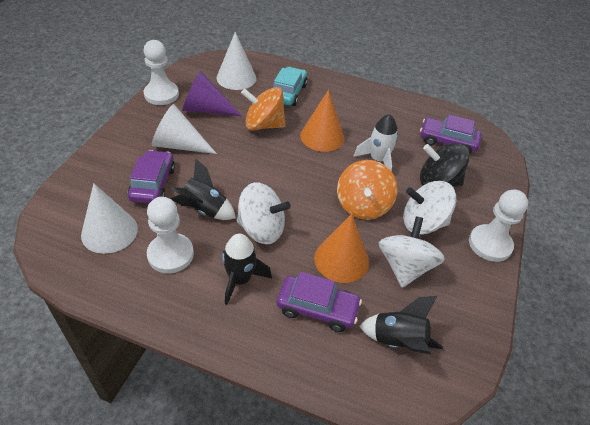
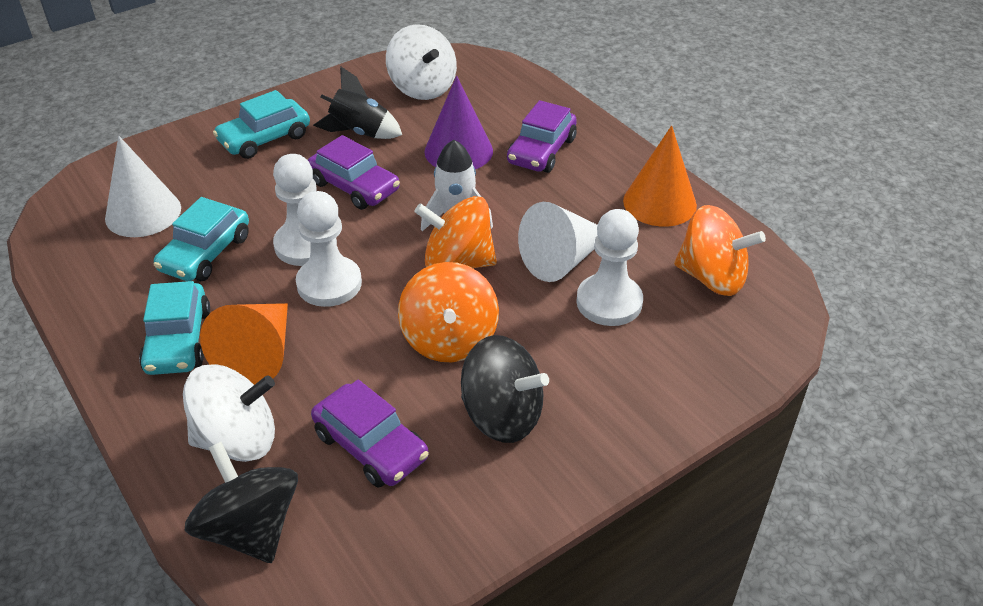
black rocket: 3 -> 1
black spinning top: 1 -> 2
orange spinning top: 2 -> 3
turquoise car: 1 -> 3
white cone: 3 -> 2
white spinning top: 3 -> 2

